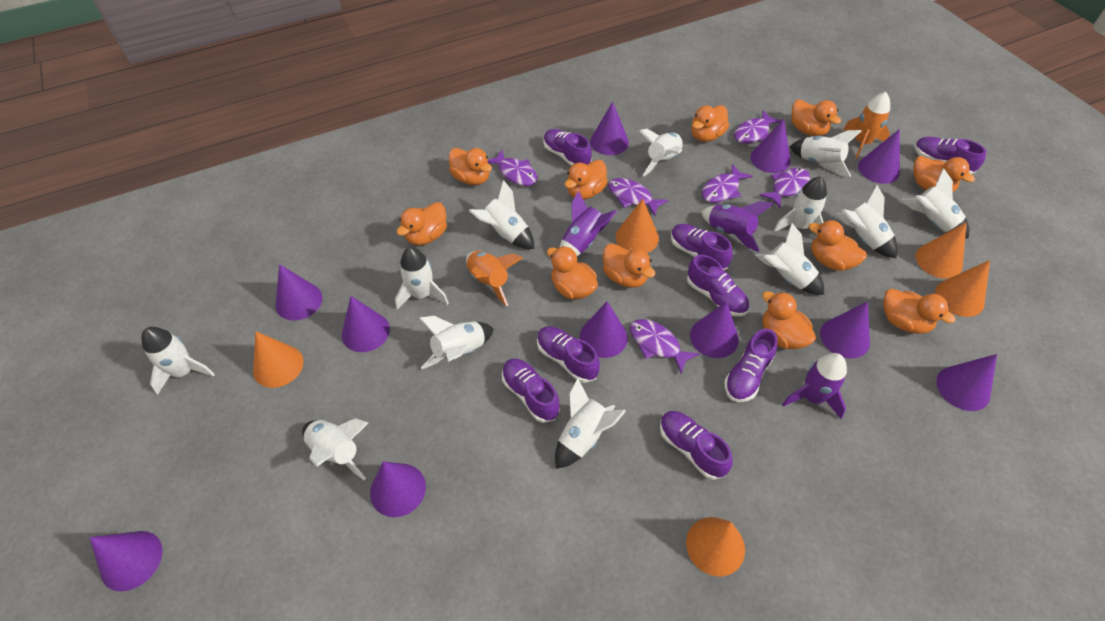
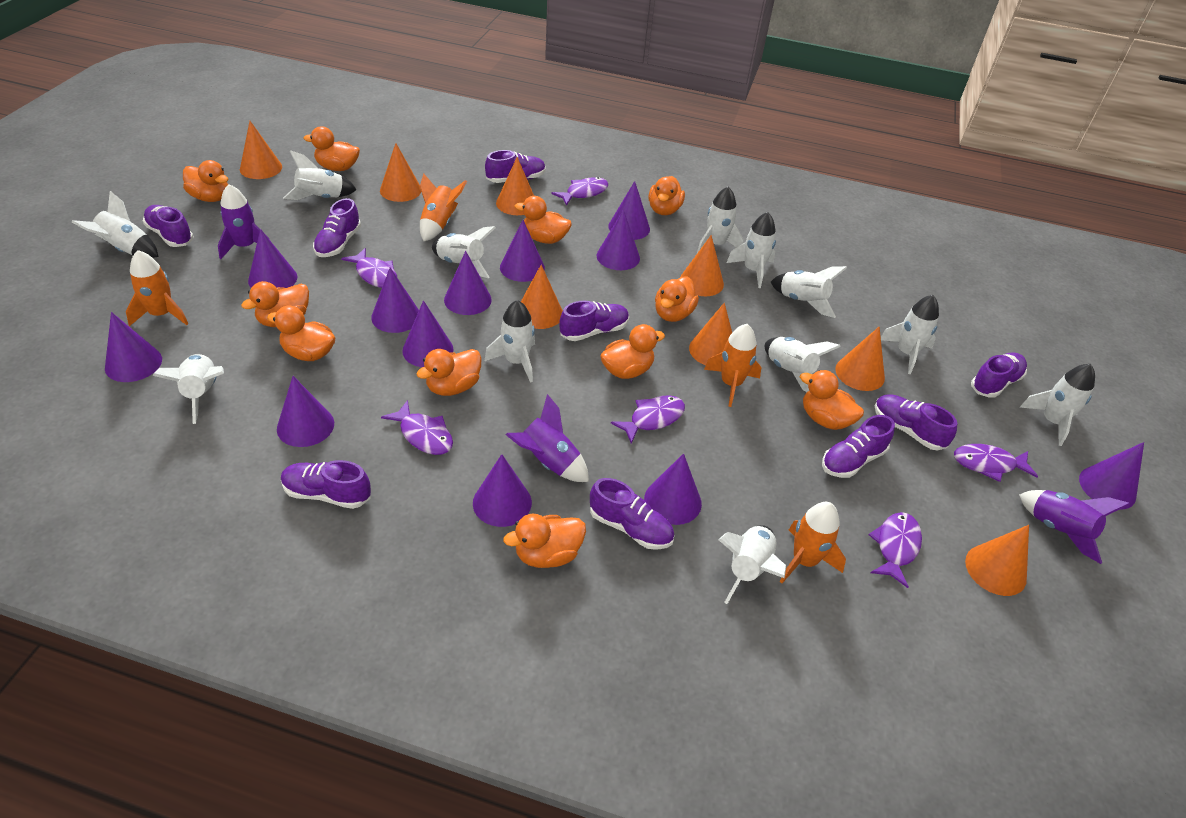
orange cone: 5 -> 8
orange rocket: 2 -> 4
purple cone: 11 -> 12
purple shoe: 8 -> 9

